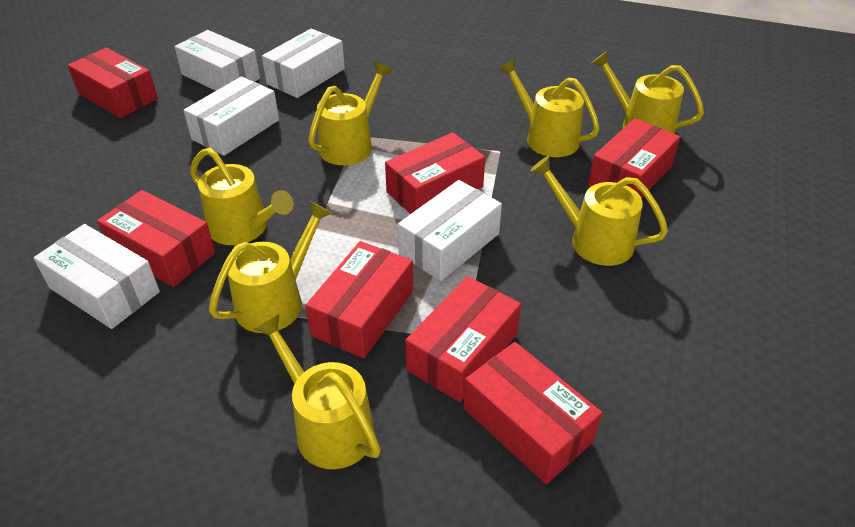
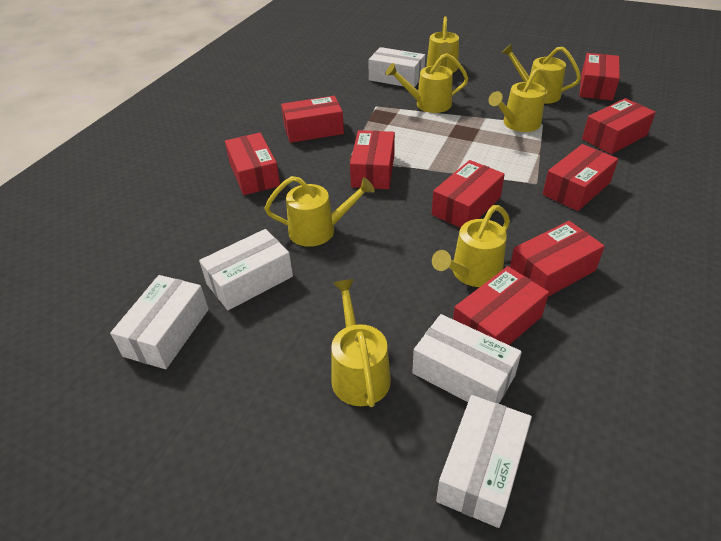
red box: 7 -> 9

